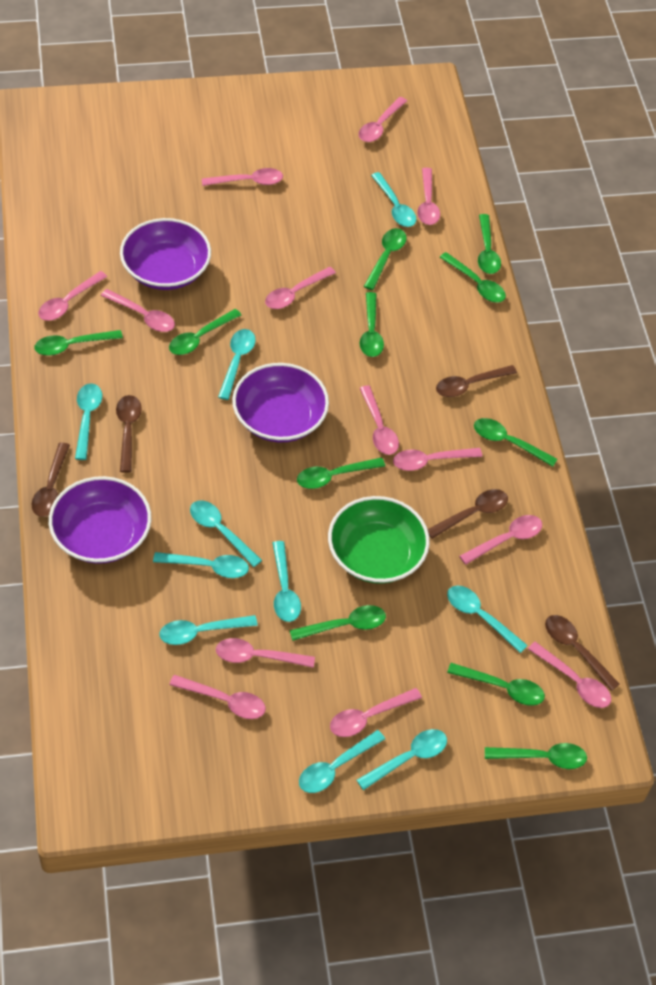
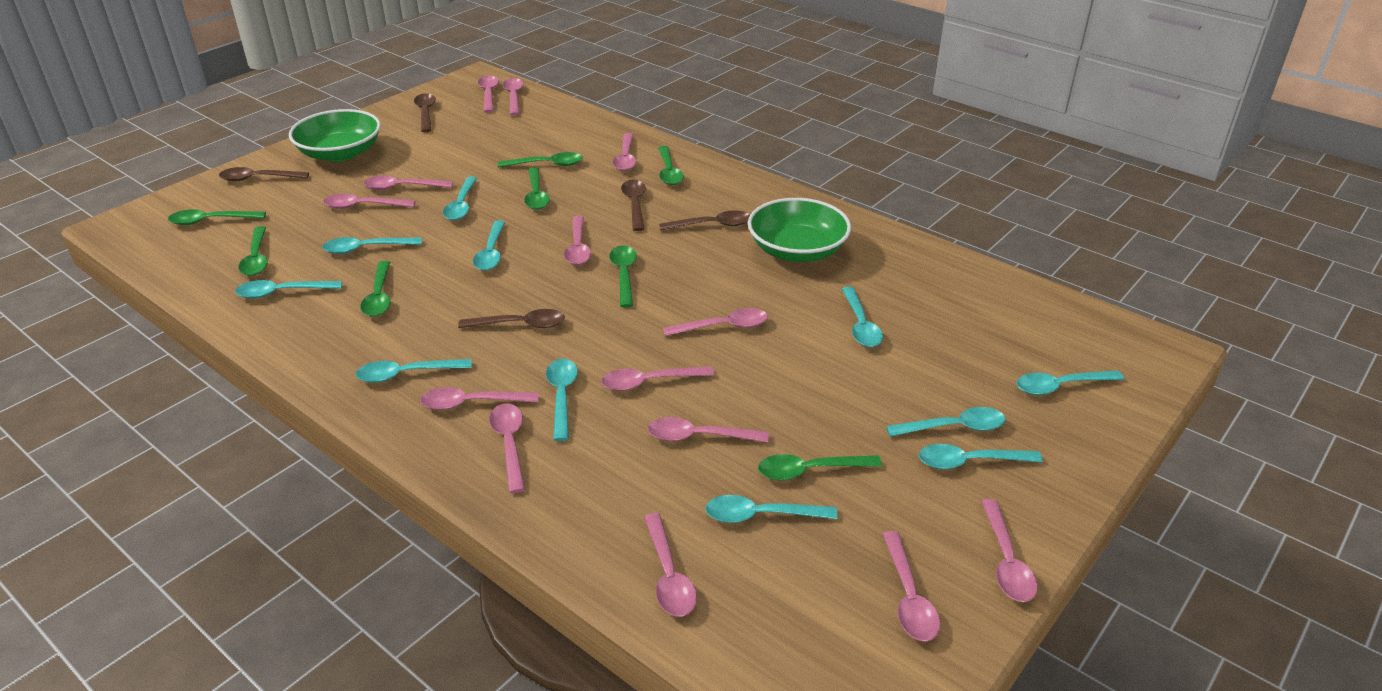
green bowl: 1 -> 2
green spoon: 11 -> 8
pink spoon: 13 -> 14
purple bowl: 3 -> 0
turquoise spoon: 10 -> 11

